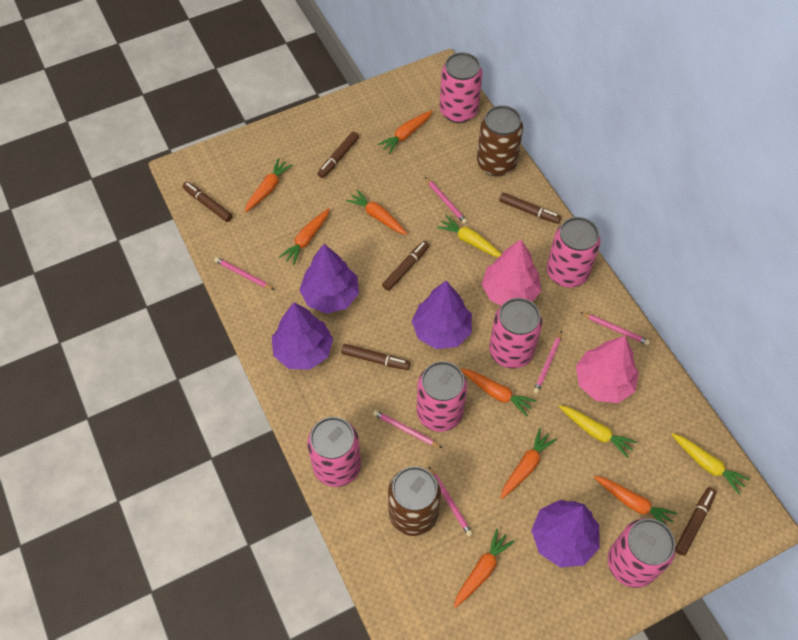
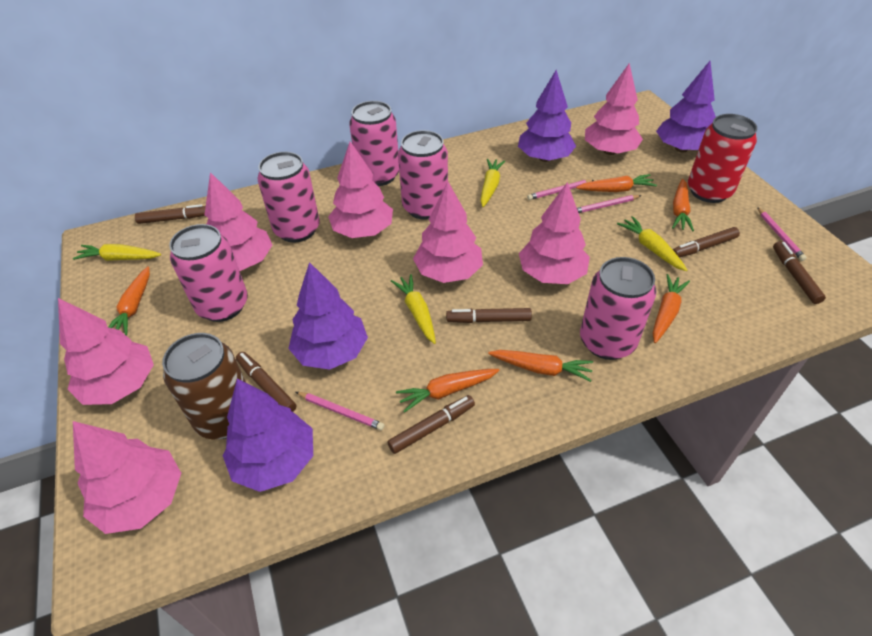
brown can: 2 -> 1
orange carrot: 8 -> 6
pink can: 6 -> 5
pink pencil: 6 -> 4
pink tree: 2 -> 7
red can: 0 -> 1
yellow carrot: 3 -> 4

